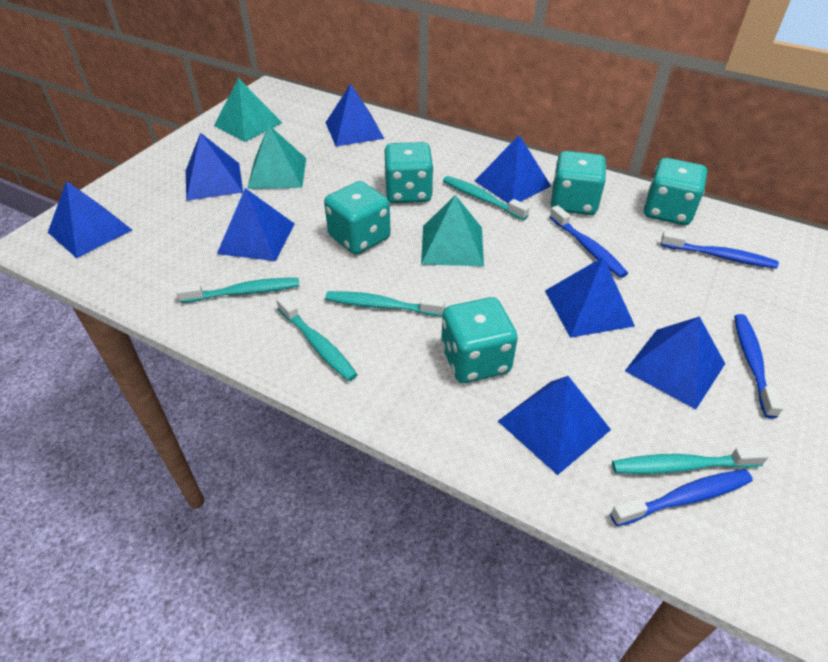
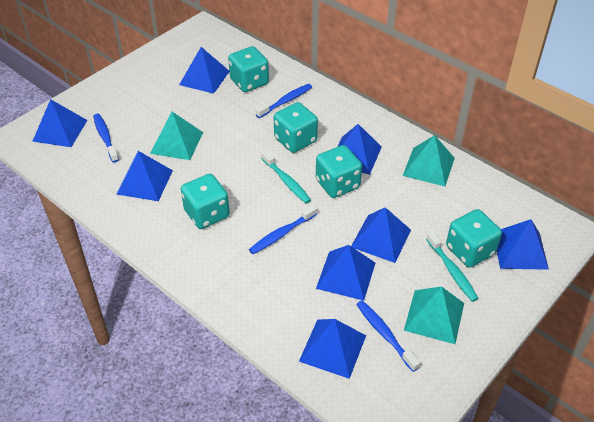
turquoise toothbrush: 5 -> 2

